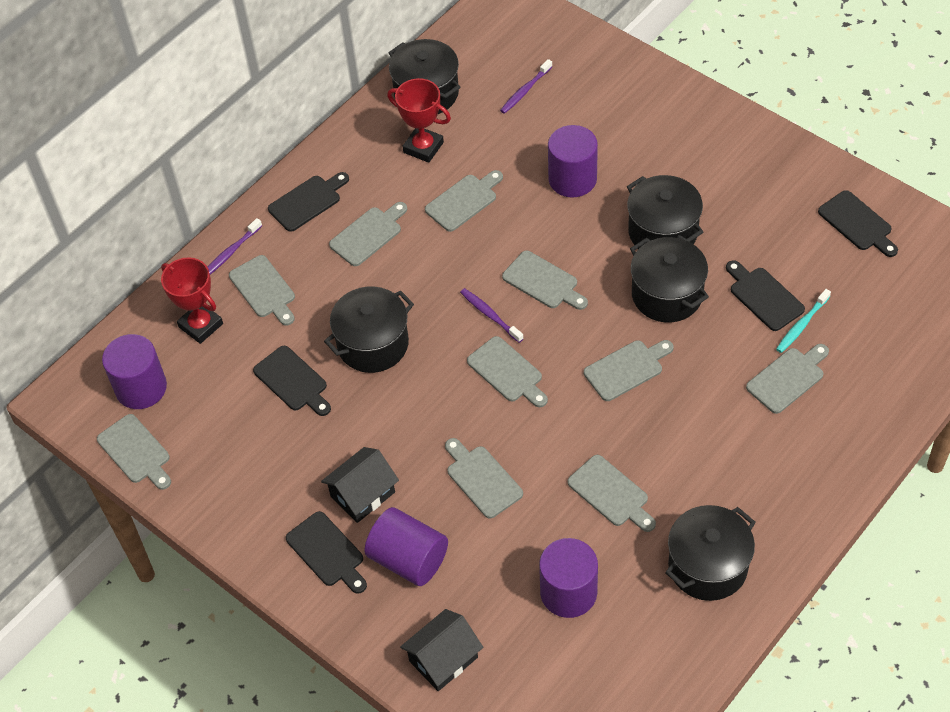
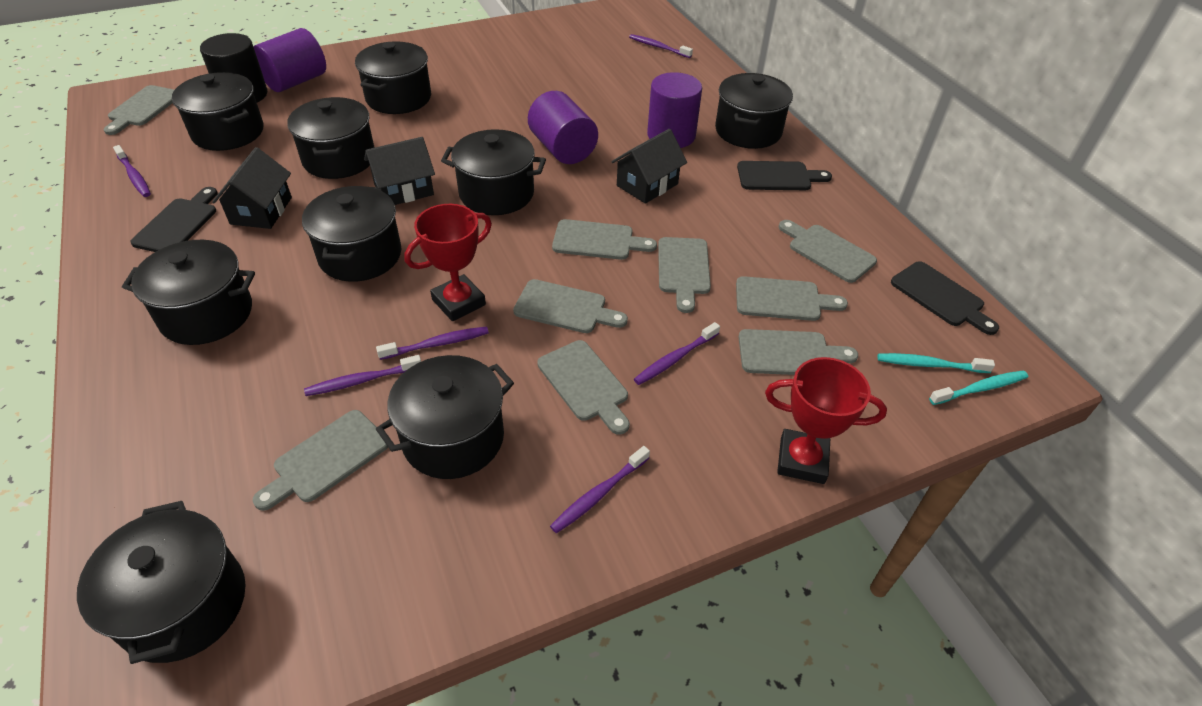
black cutting board: 5 -> 3
black cylinder: 0 -> 1
black house: 2 -> 3
black pot: 5 -> 9
grey cutting board: 10 -> 9
purple cylinder: 4 -> 3
purple toothbrush: 3 -> 6
turquoise toothbrush: 1 -> 2

